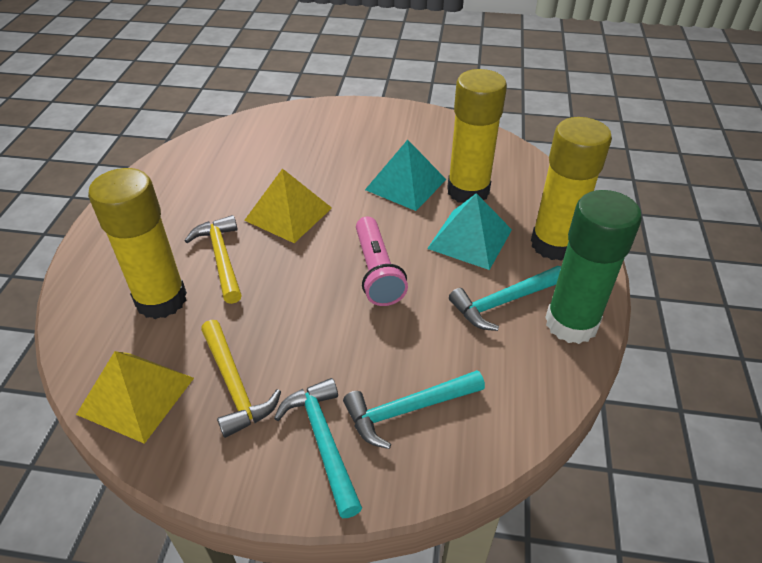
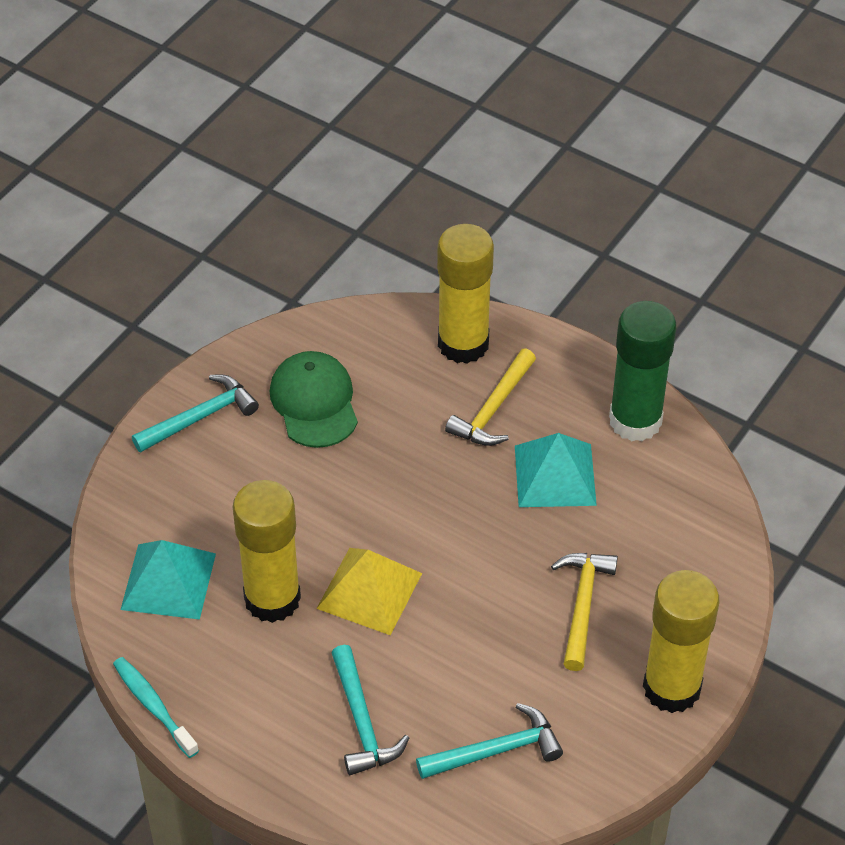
green cap: 0 -> 1
pink flashlight: 1 -> 0
turquoise toothbrush: 0 -> 1
yellow pyramid: 2 -> 1

